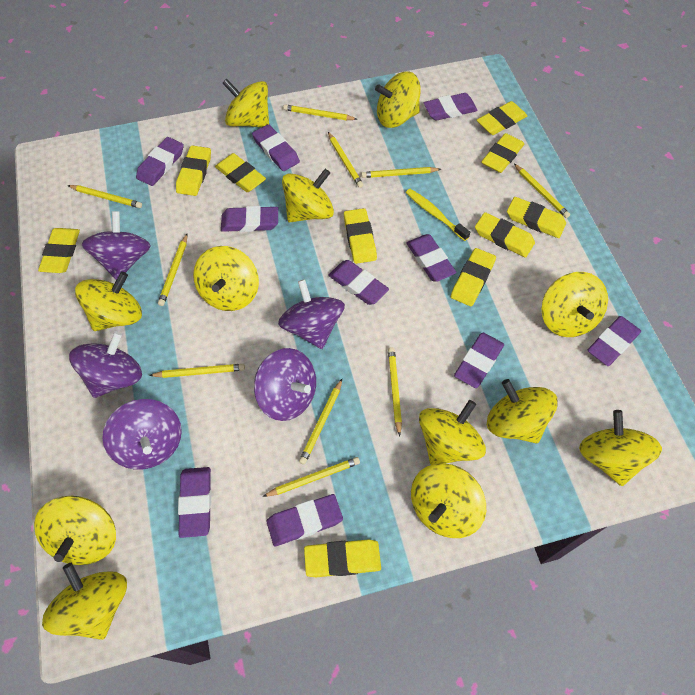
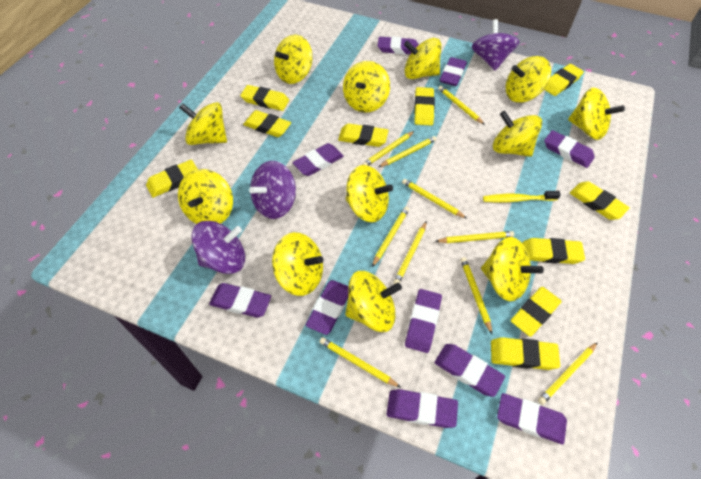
purple spinning top: 5 -> 3

